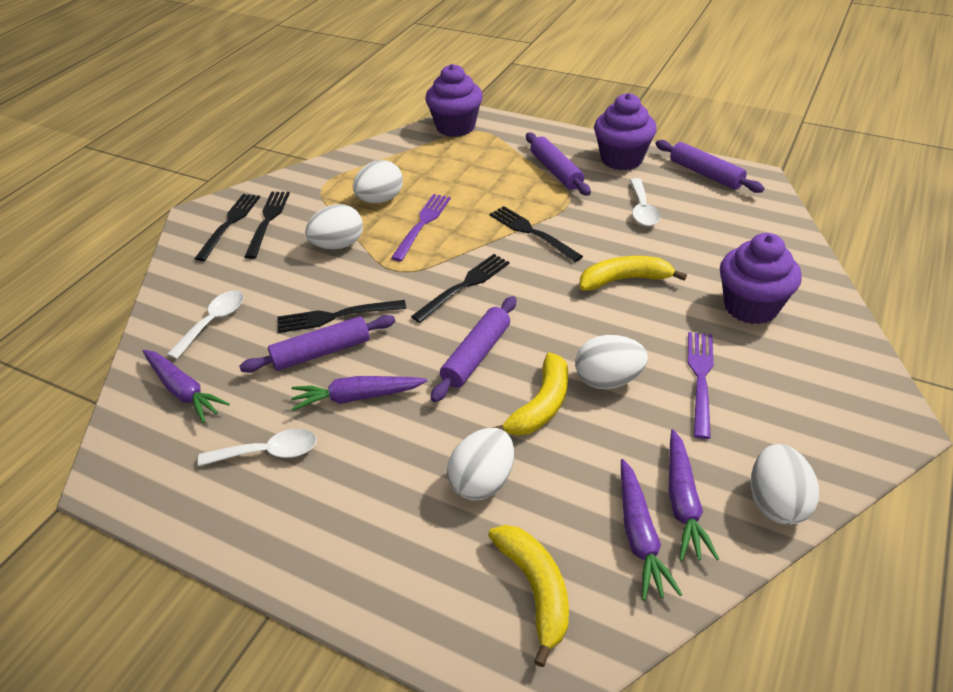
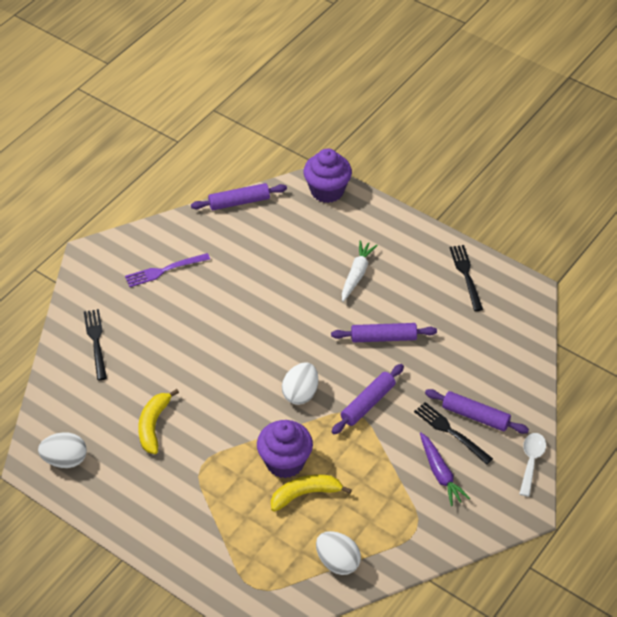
black fork: 5 -> 3
purple carrot: 4 -> 1
purple cupcake: 3 -> 2
purple fork: 2 -> 1
white carrot: 0 -> 1
white egg: 5 -> 3
white spoon: 3 -> 1
yellow banana: 3 -> 2

